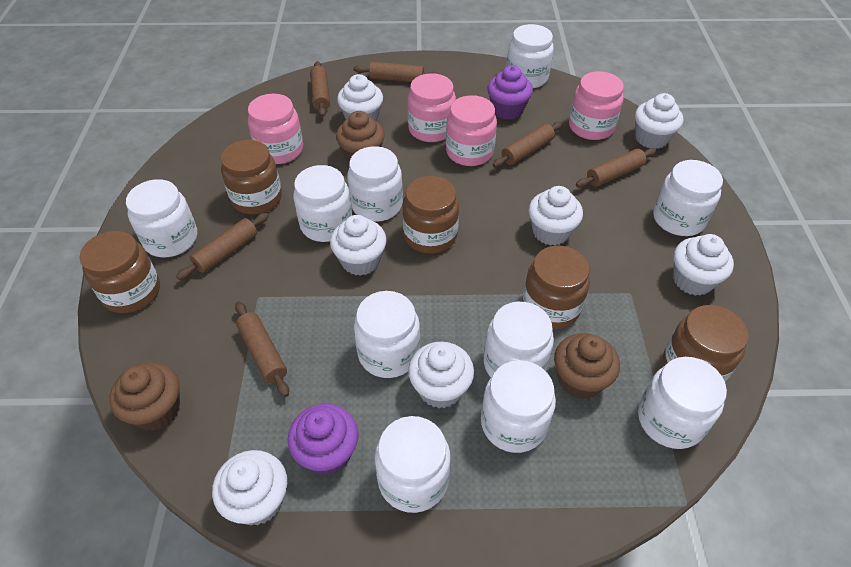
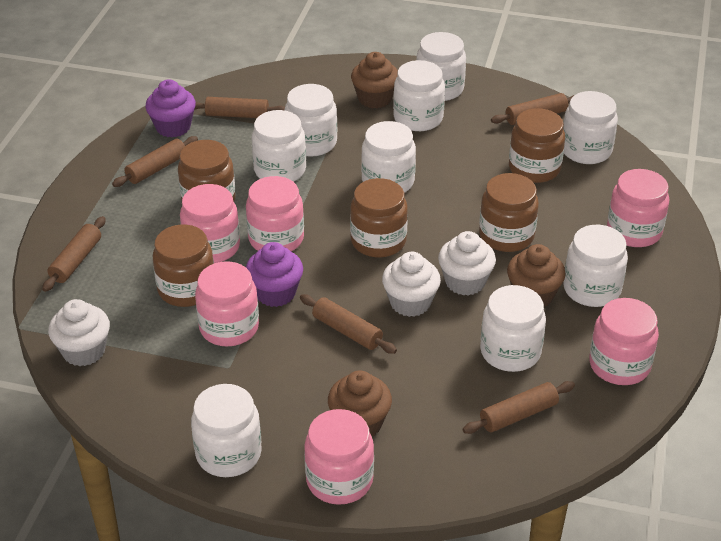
pink jar: 4 -> 6
white cupcake: 7 -> 3
white jar: 10 -> 9

